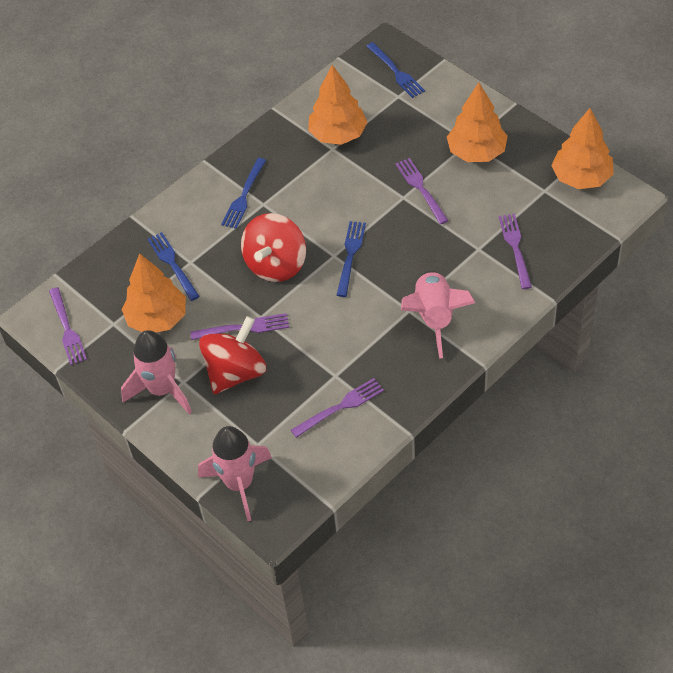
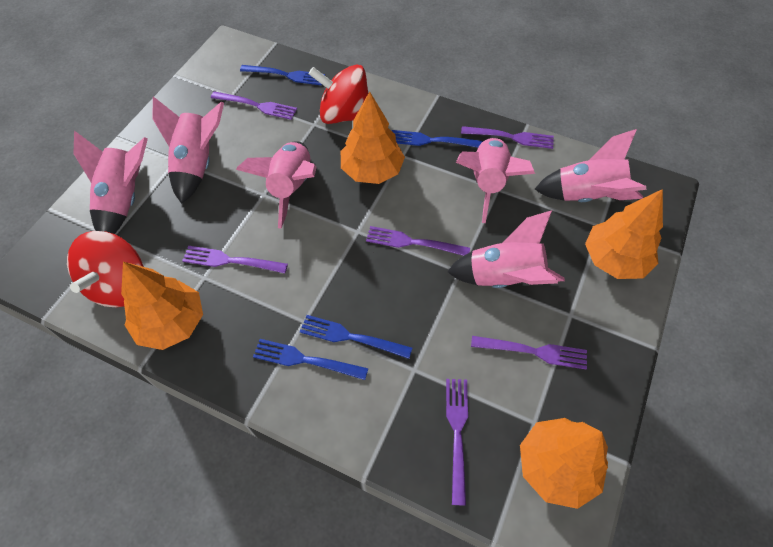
pink rocket: 3 -> 6
purple fork: 5 -> 6

